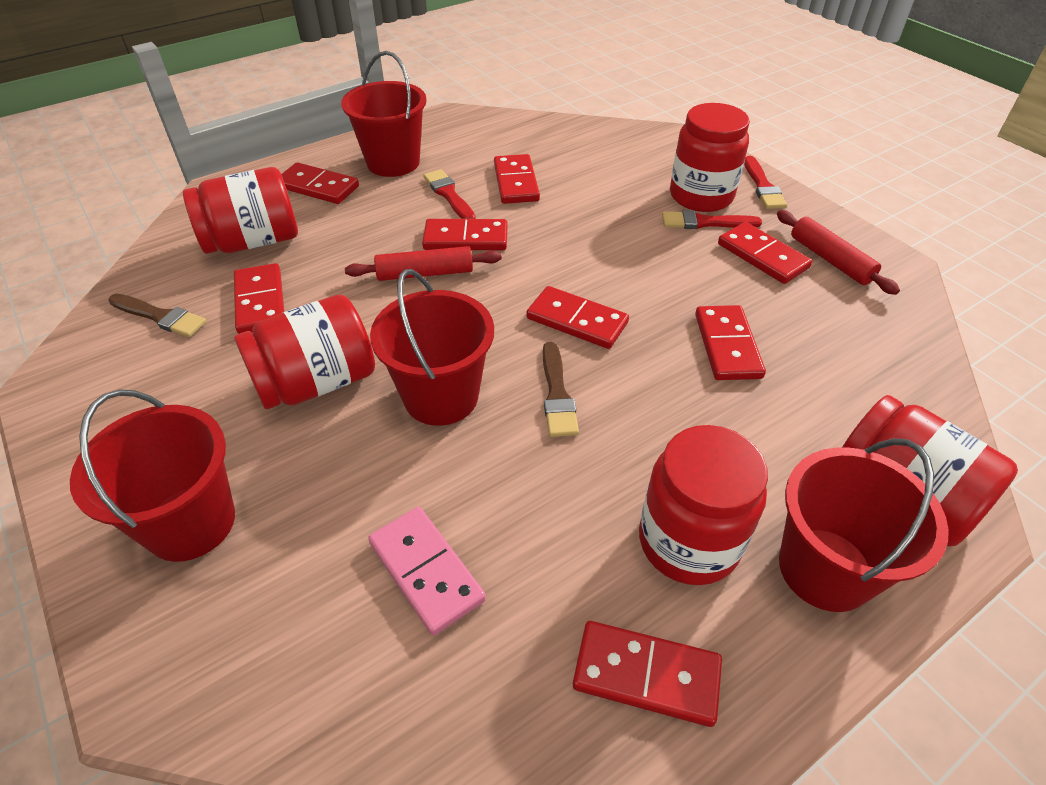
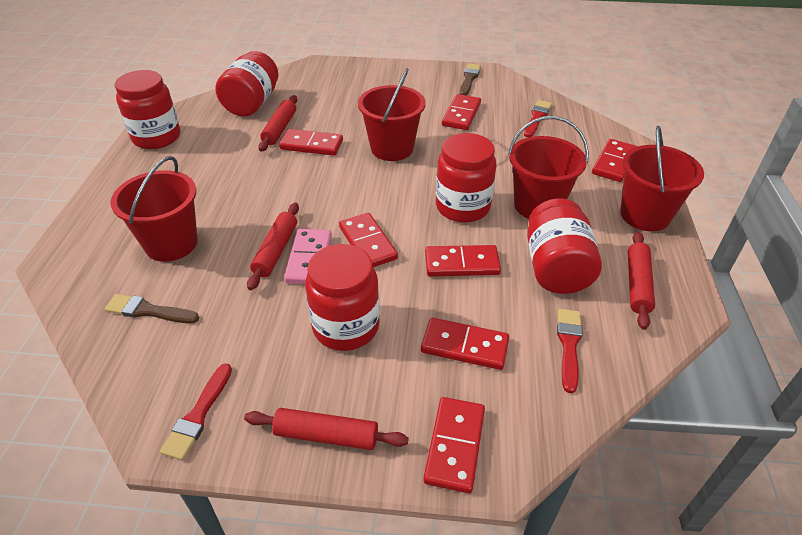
red domino: 8 -> 7
red rolling pin: 2 -> 4

